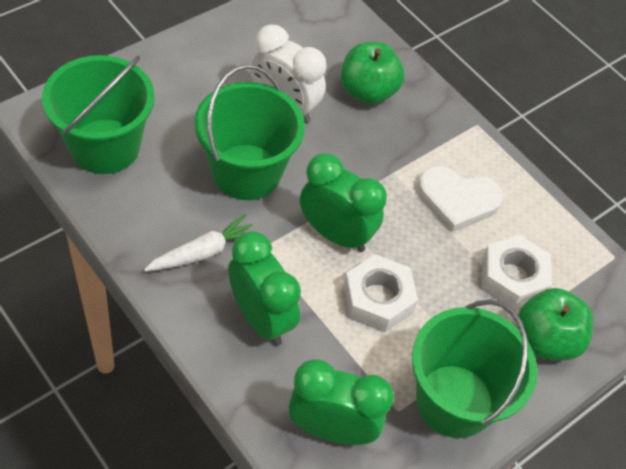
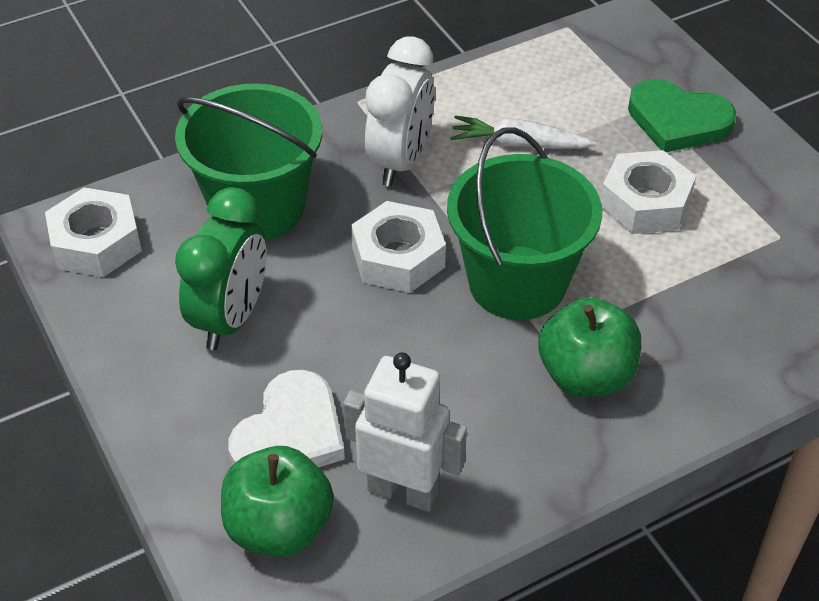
green bucket: 3 -> 2
green clock: 3 -> 1
green heart: 0 -> 1
white nut: 2 -> 3
white robot: 0 -> 1

